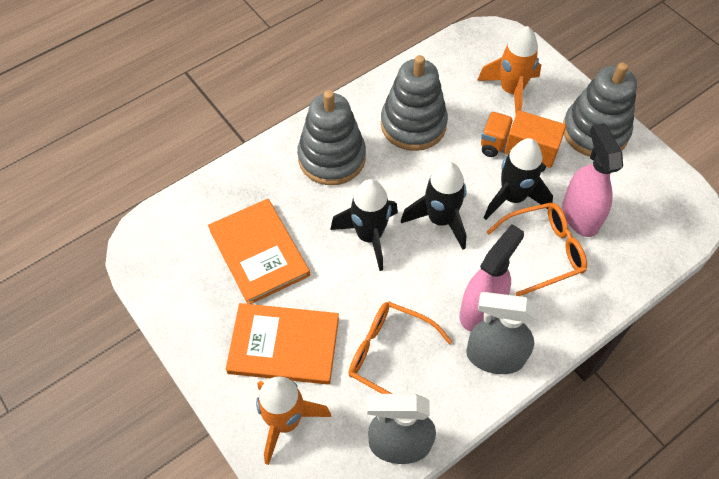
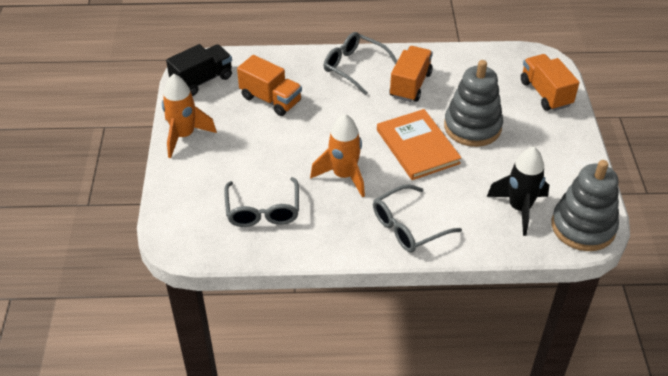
black rocket: 3 -> 1
black truck: 0 -> 1
grey glasses: 0 -> 3
grey spray bottle: 2 -> 0
grey stacking toy: 3 -> 2
orange book: 2 -> 1
orange glasses: 2 -> 0
orange truck: 1 -> 3
pink spray bottle: 2 -> 0

